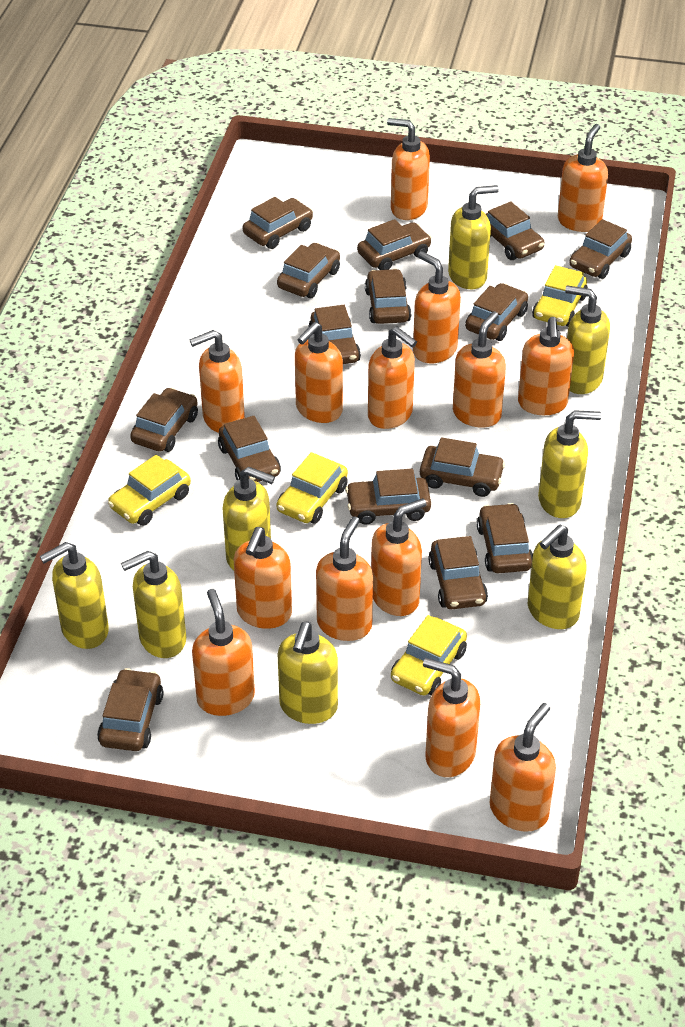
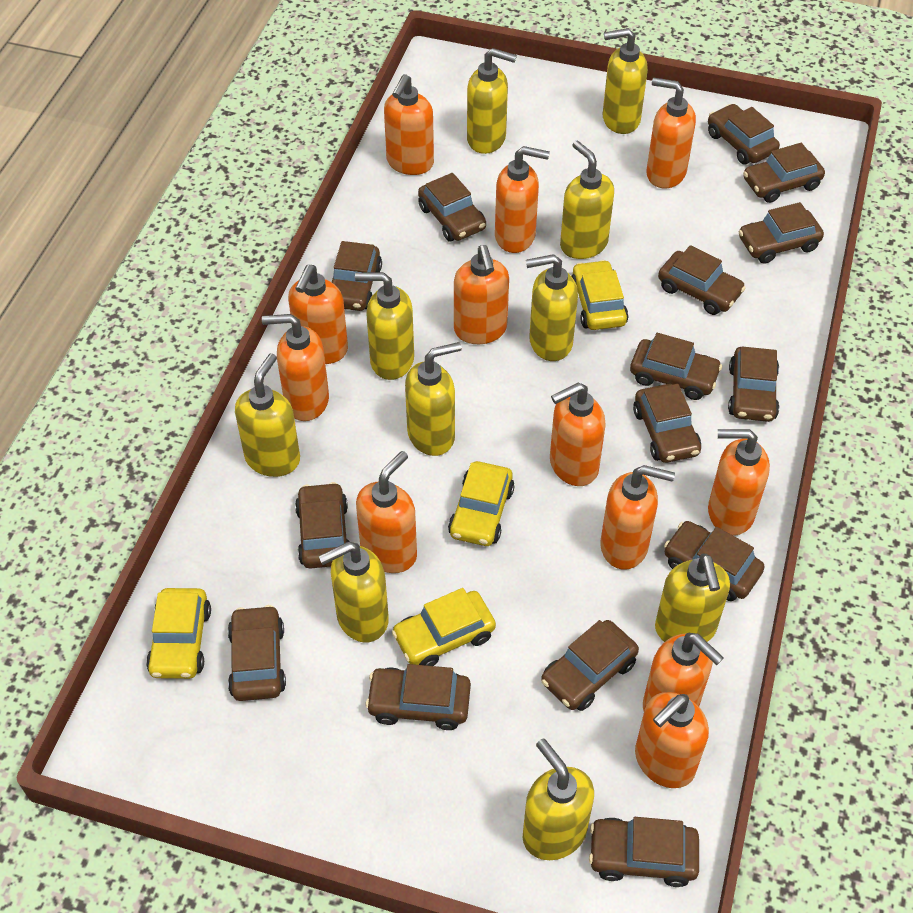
orange soap dispenser: 14 -> 12
yellow soap dispenser: 8 -> 10

